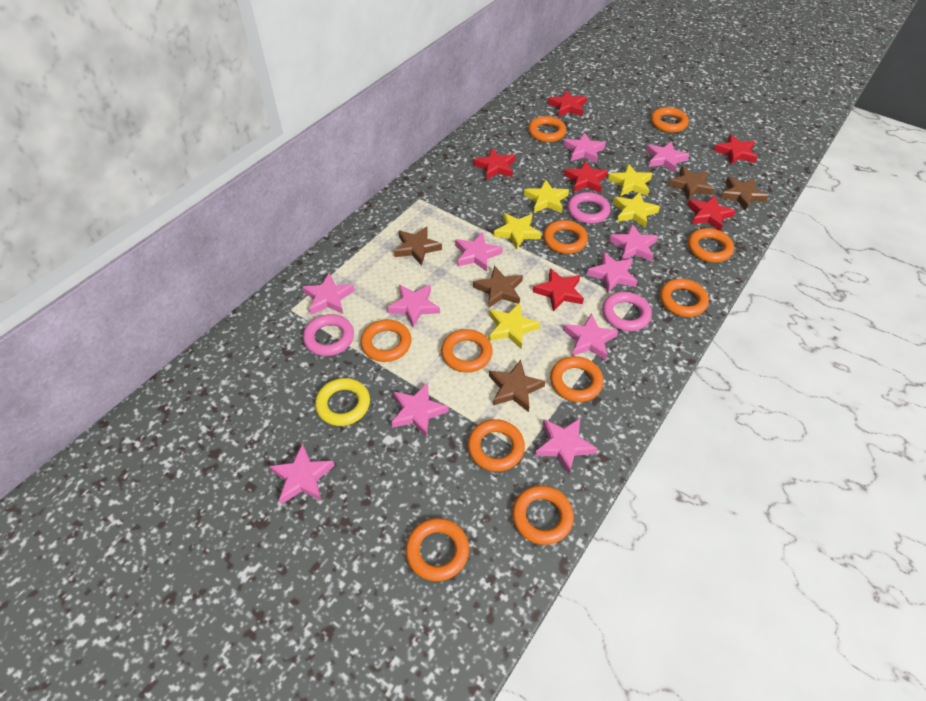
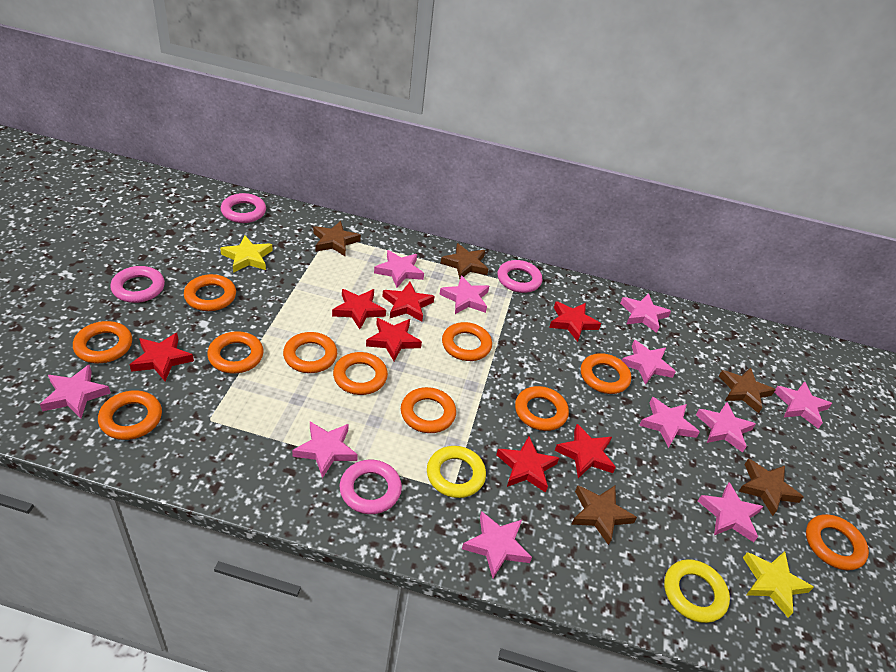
pink ring: 3 -> 4
red star: 6 -> 7
yellow ring: 1 -> 2
yellow star: 5 -> 2

